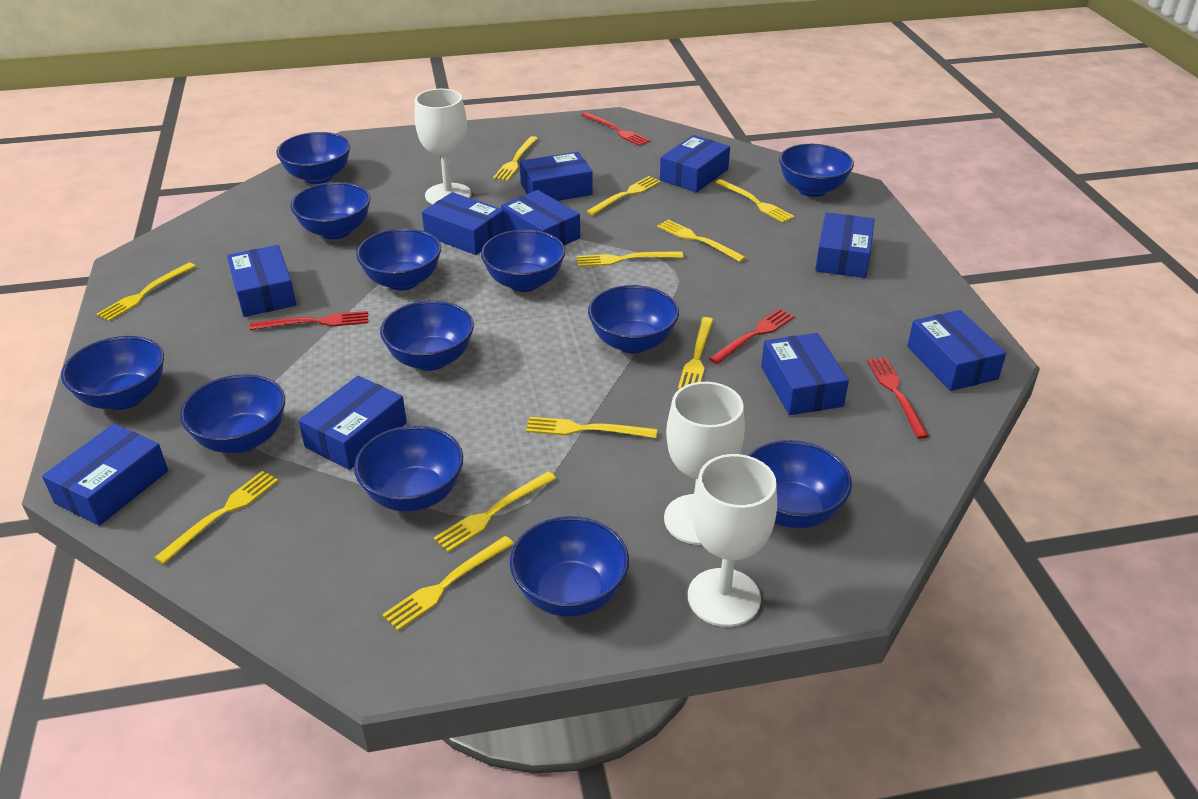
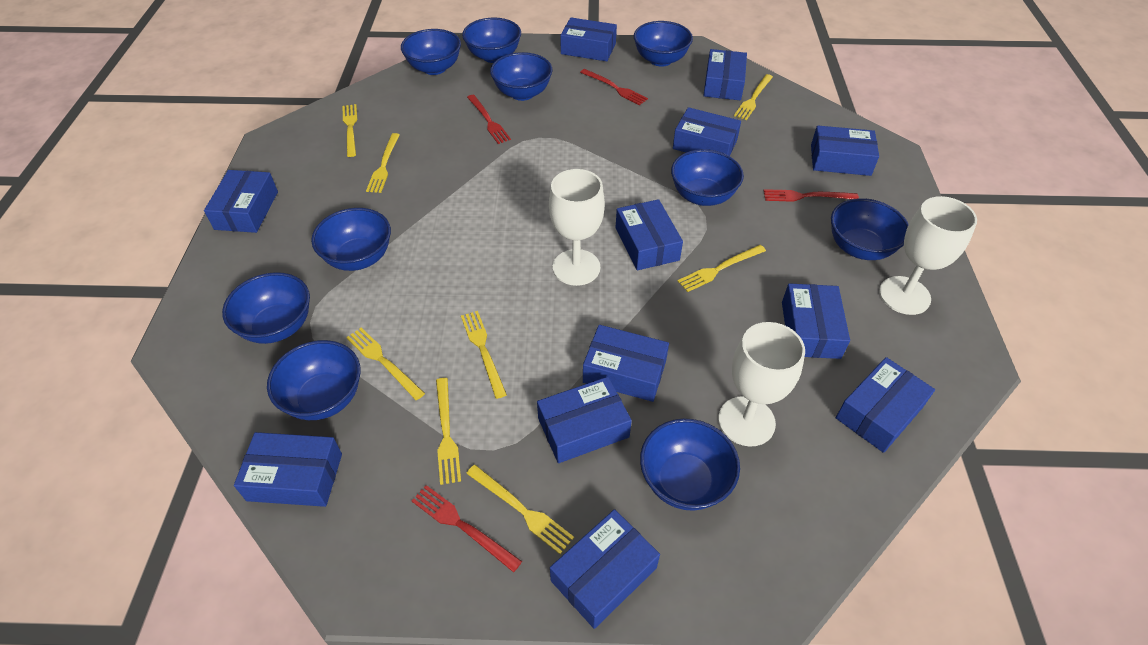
blue bowl: 12 -> 10
blue box: 10 -> 12
yellow fork: 11 -> 8

